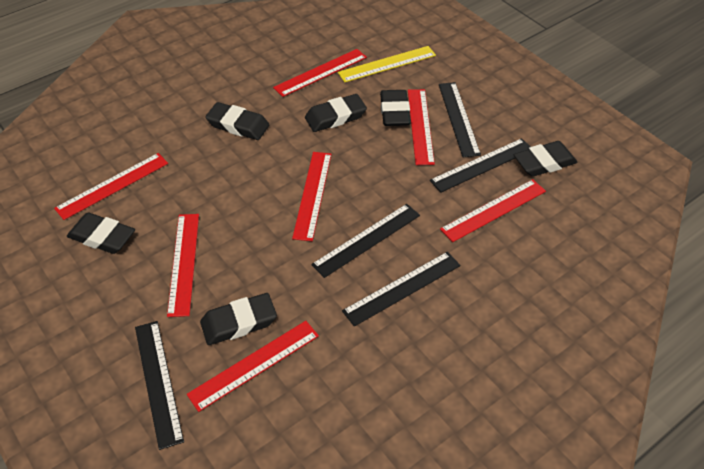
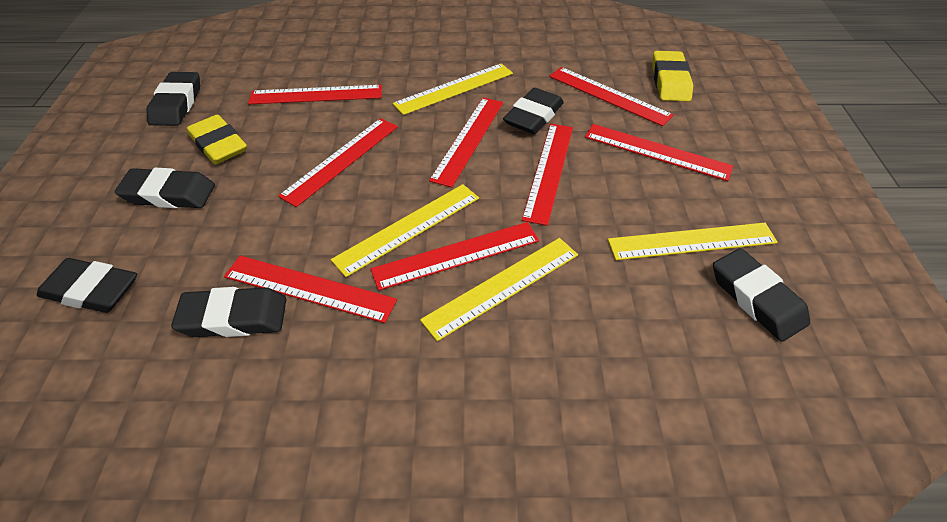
black ruler: 5 -> 0
red ruler: 7 -> 8
yellow eraser: 0 -> 2
yellow ruler: 1 -> 4

